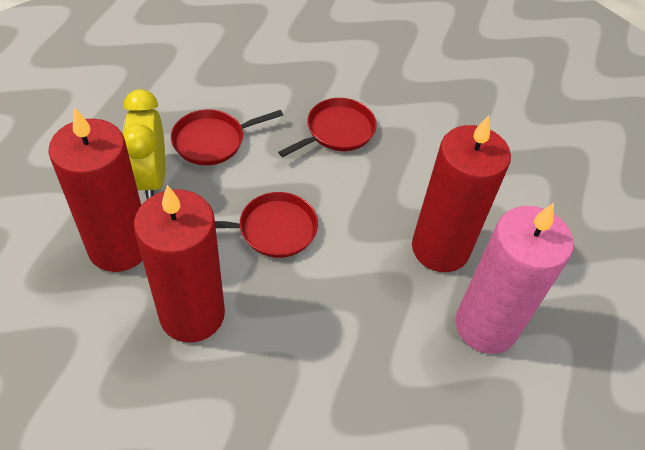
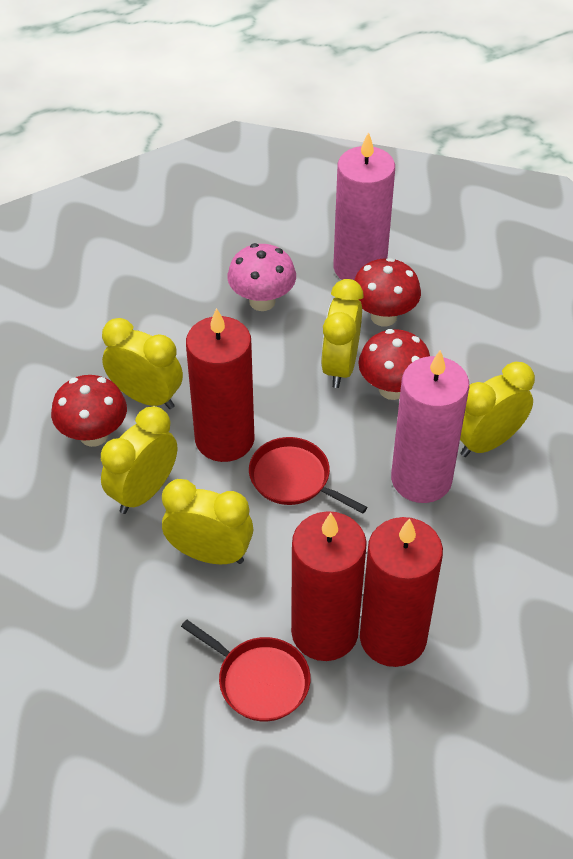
pink candle: 1 -> 2
pink mushroom: 0 -> 1
red mushroom: 0 -> 3
red pan: 3 -> 2
yellow clock: 1 -> 5

